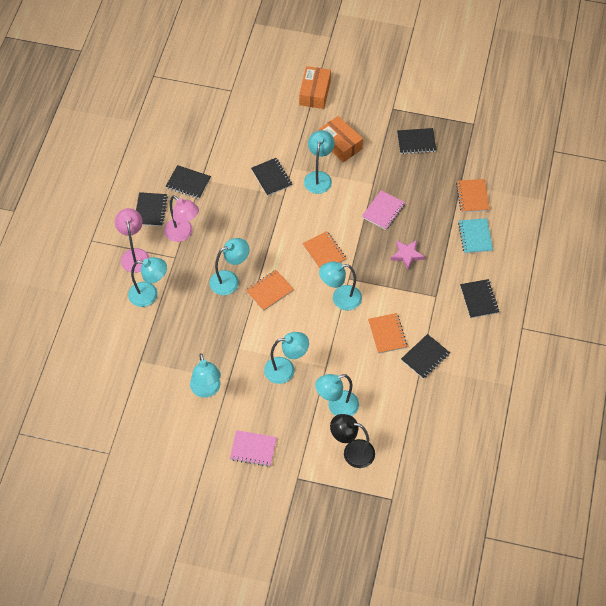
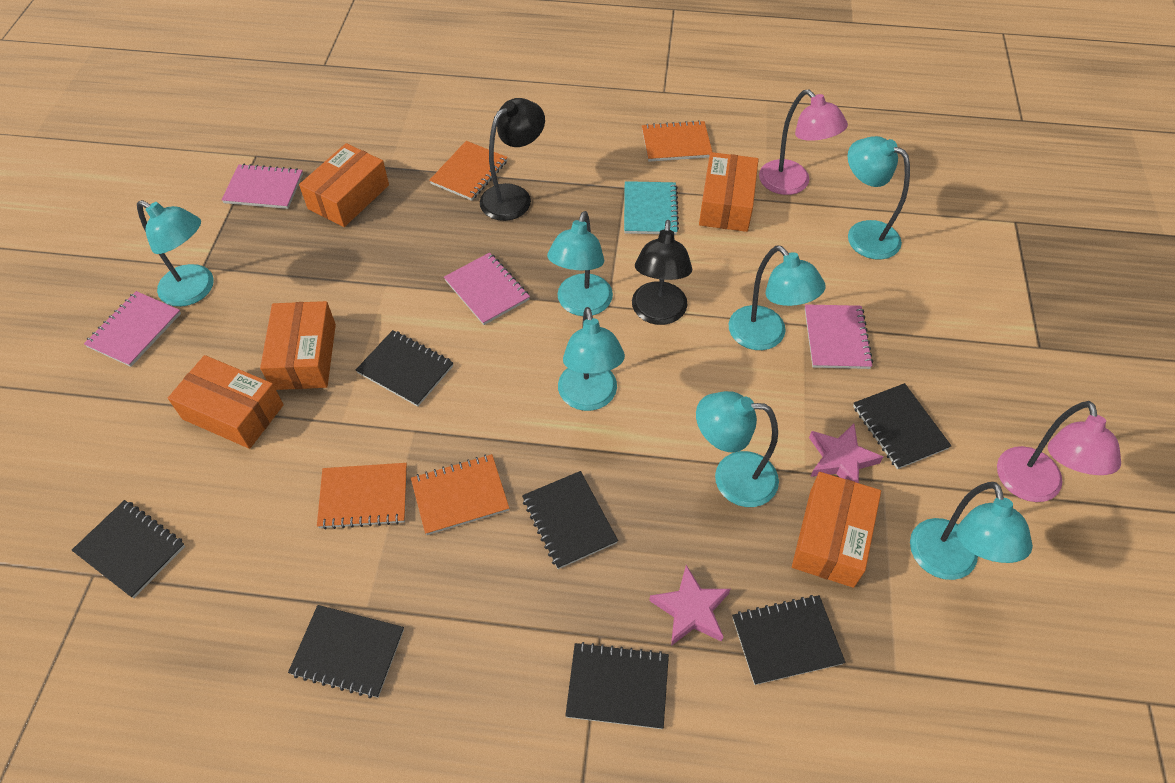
black lamp: 1 -> 2
black notebook: 6 -> 7
orange box: 2 -> 5
pink notebook: 2 -> 4
pink star: 1 -> 2

